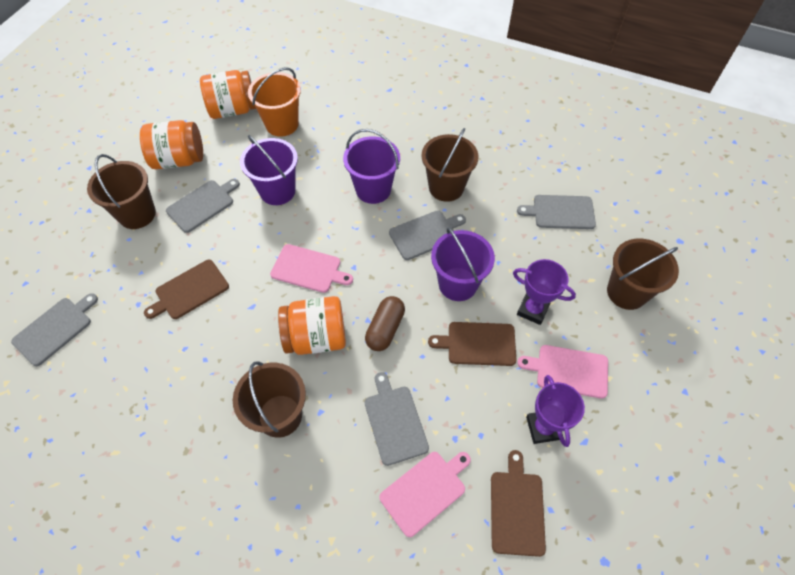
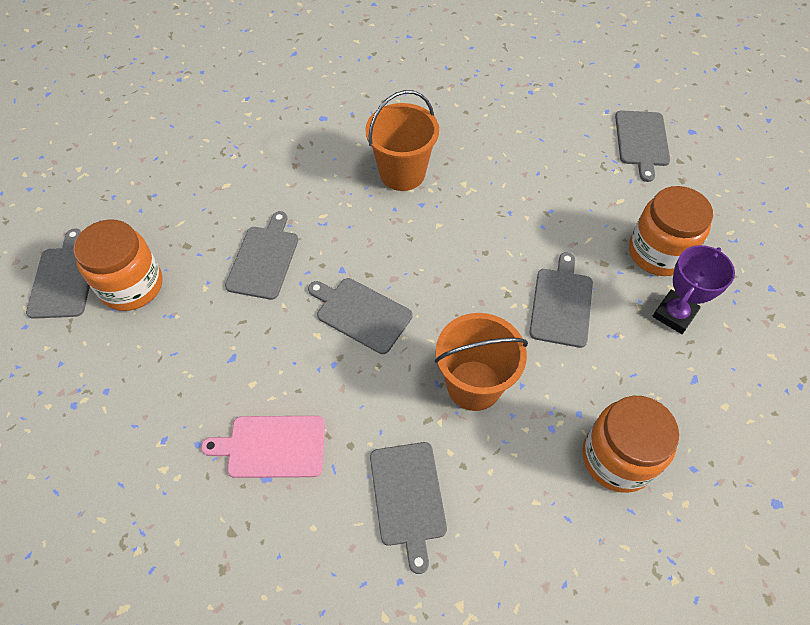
brown bucket: 4 -> 0
brown capsule: 1 -> 0
brown cutting board: 3 -> 0
grey cutting board: 5 -> 6
orange bucket: 1 -> 2
pink cutting board: 3 -> 1
purple bucket: 3 -> 0
purple trophy: 2 -> 1

